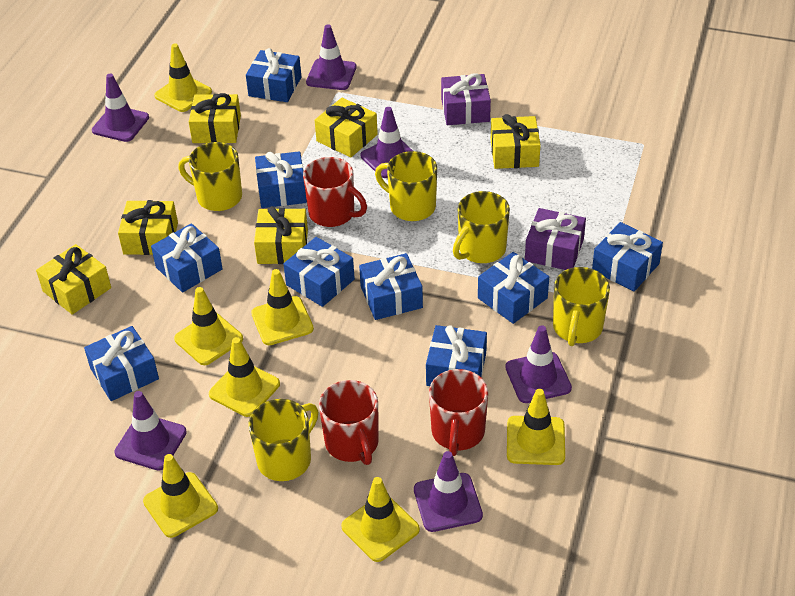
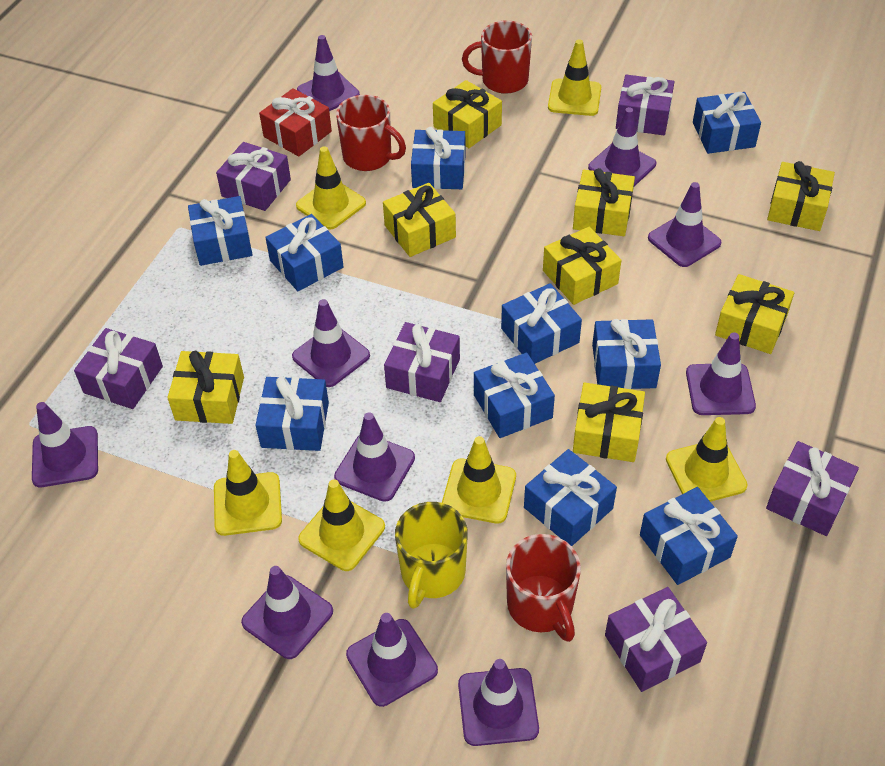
blue gift: 9 -> 10
purple gift: 2 -> 6
purple traffic cone: 6 -> 10
red gift: 0 -> 1
yellow gift: 6 -> 8
yellow mug: 5 -> 1
yellow traffic cone: 7 -> 6

